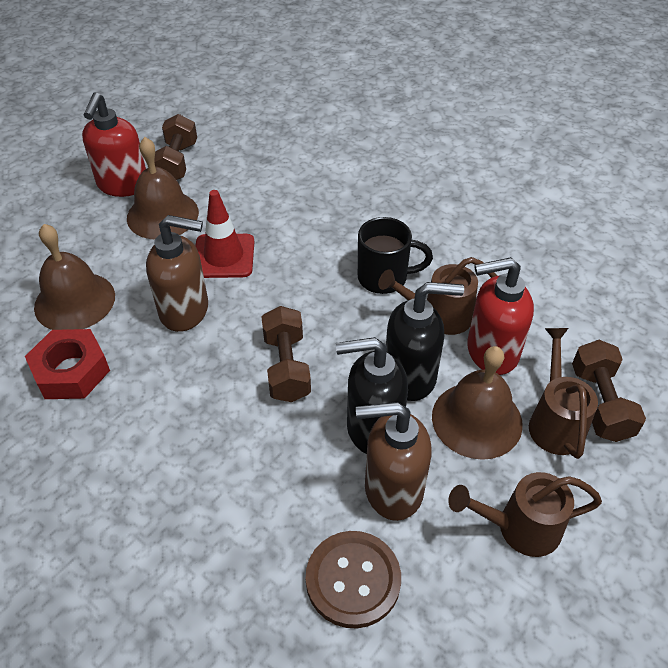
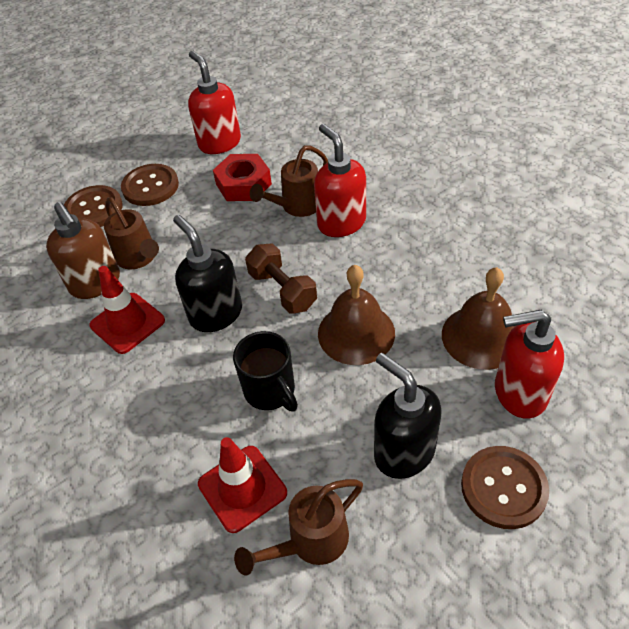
brown bell: 3 -> 2
brown button: 1 -> 3
brown dumbbell: 3 -> 1
brown soap dispenser: 2 -> 1
red soap dispenser: 2 -> 3
red traffic cone: 1 -> 2

